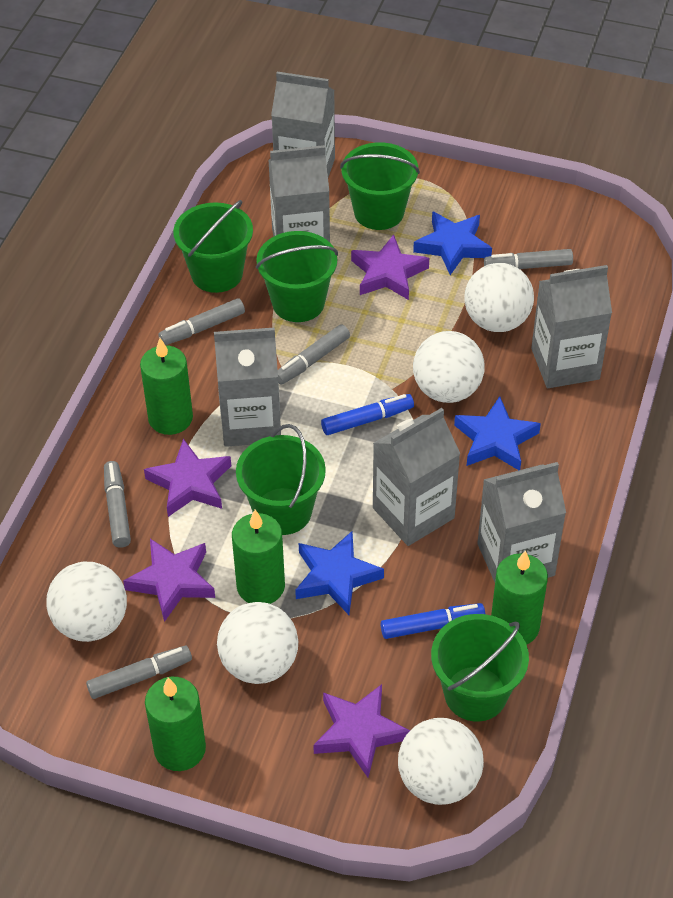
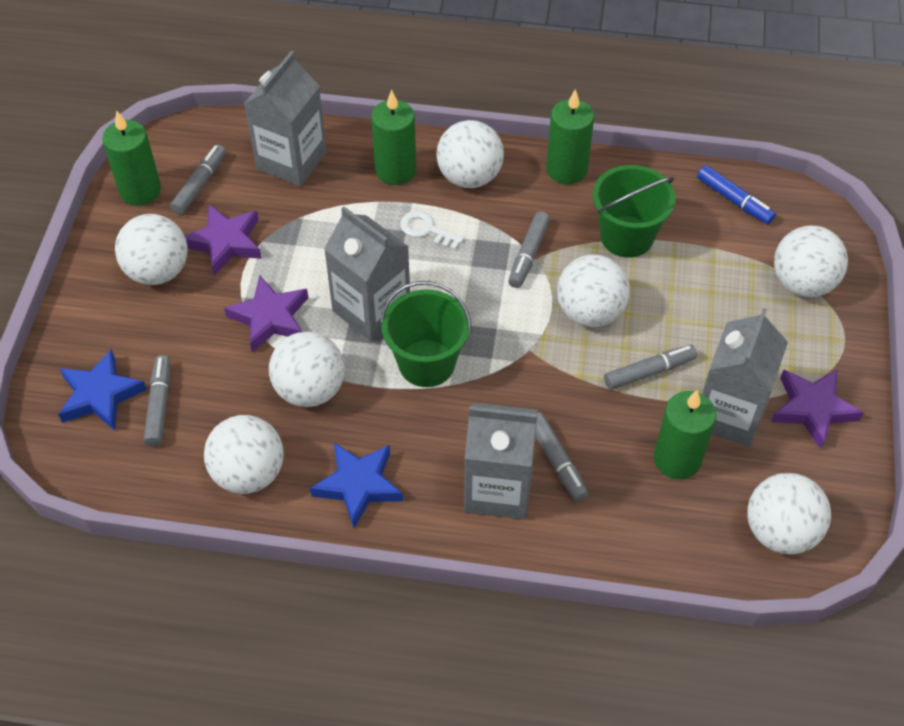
blue marker: 2 -> 1
blue star: 3 -> 2
green bucket: 5 -> 2
grey carton: 6 -> 4
purple star: 4 -> 3
white ball: 5 -> 7
white key: 0 -> 1

